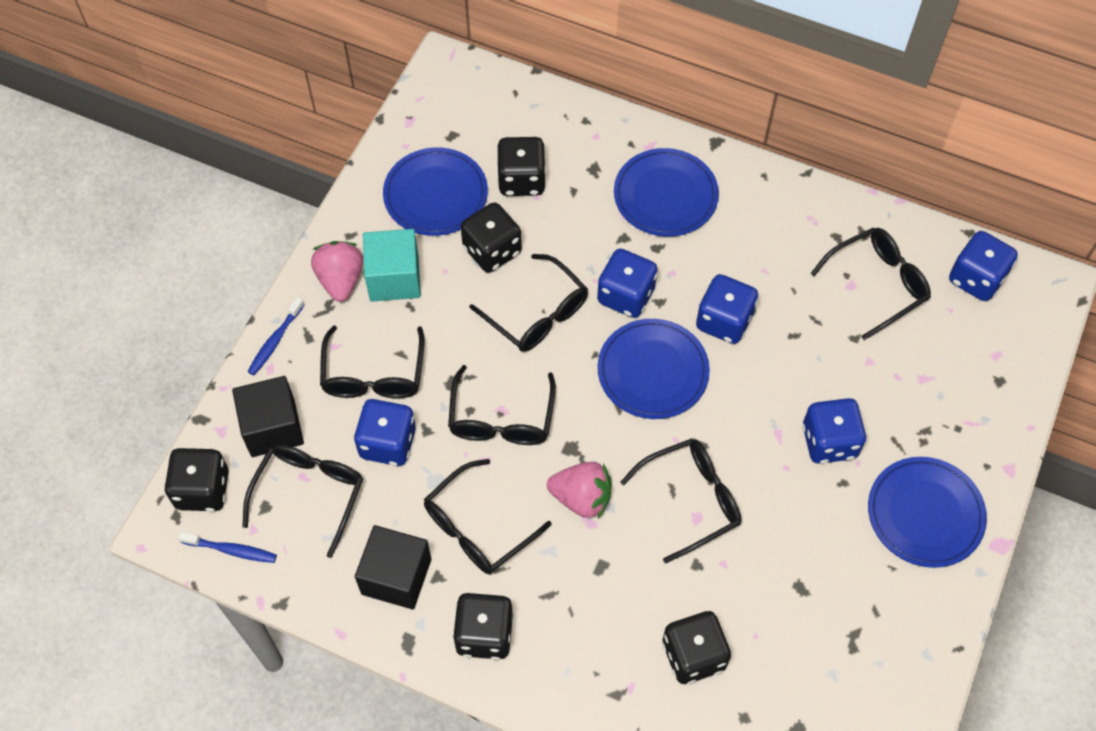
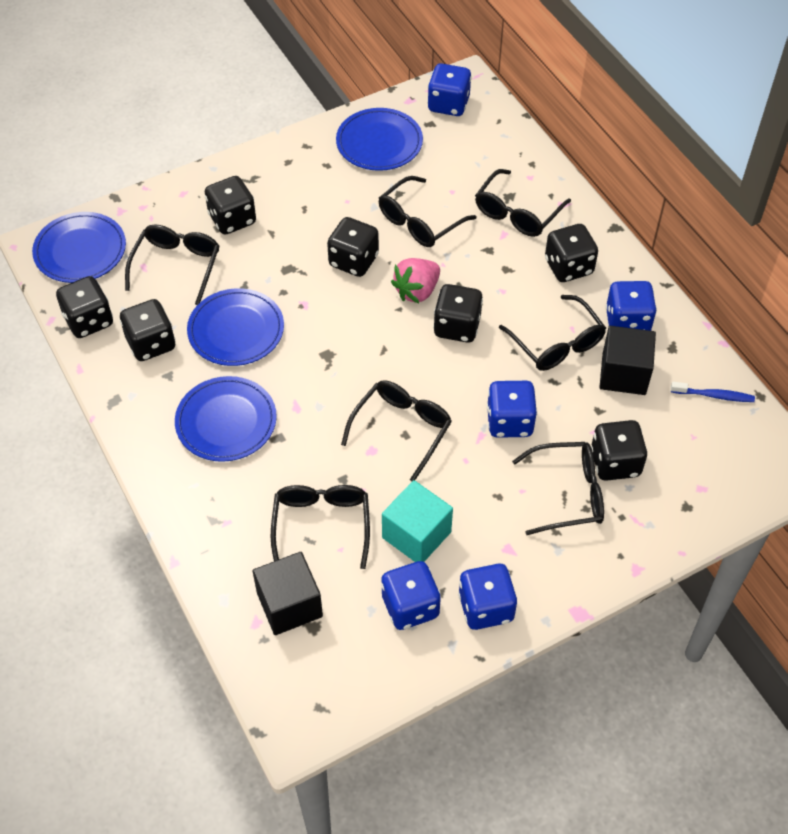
black dice: 5 -> 7
blue toothbrush: 2 -> 1
pink strawberry: 2 -> 1

